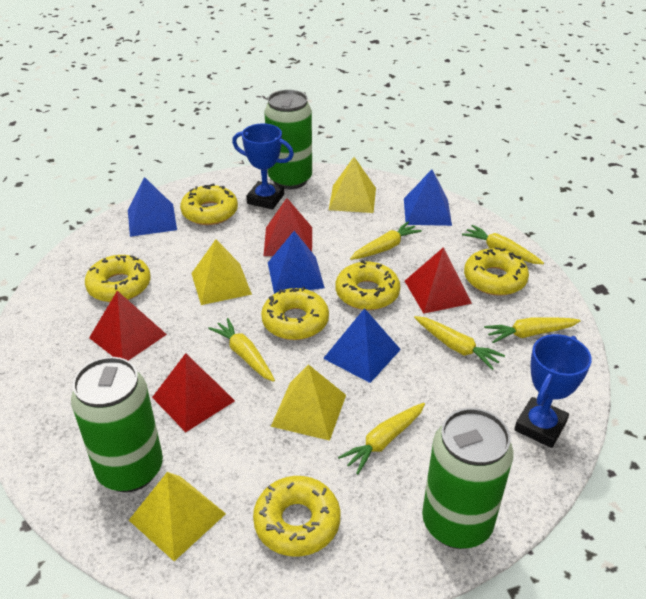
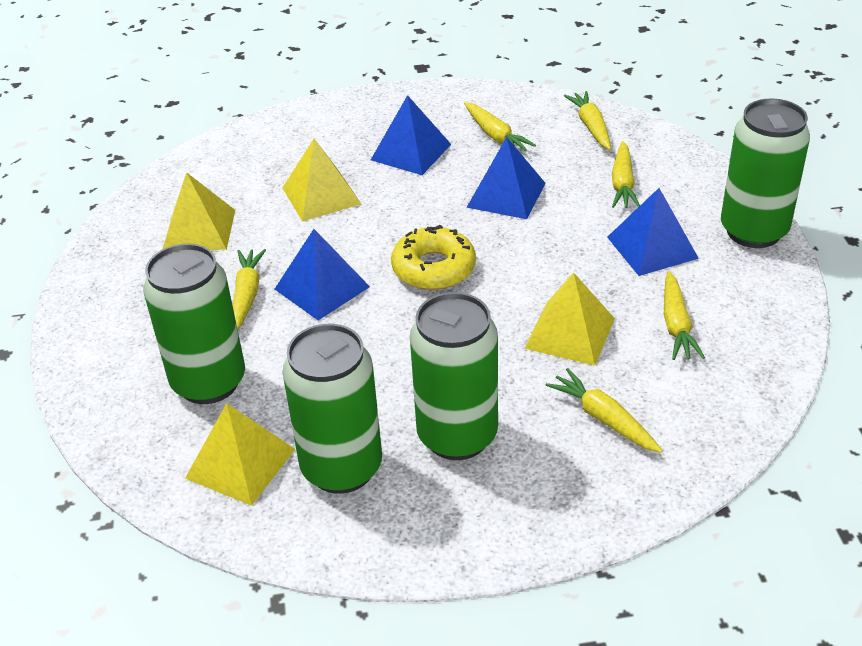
blue trophy: 2 -> 0
green can: 3 -> 4
red pyramid: 4 -> 0
yellow donut: 6 -> 1

